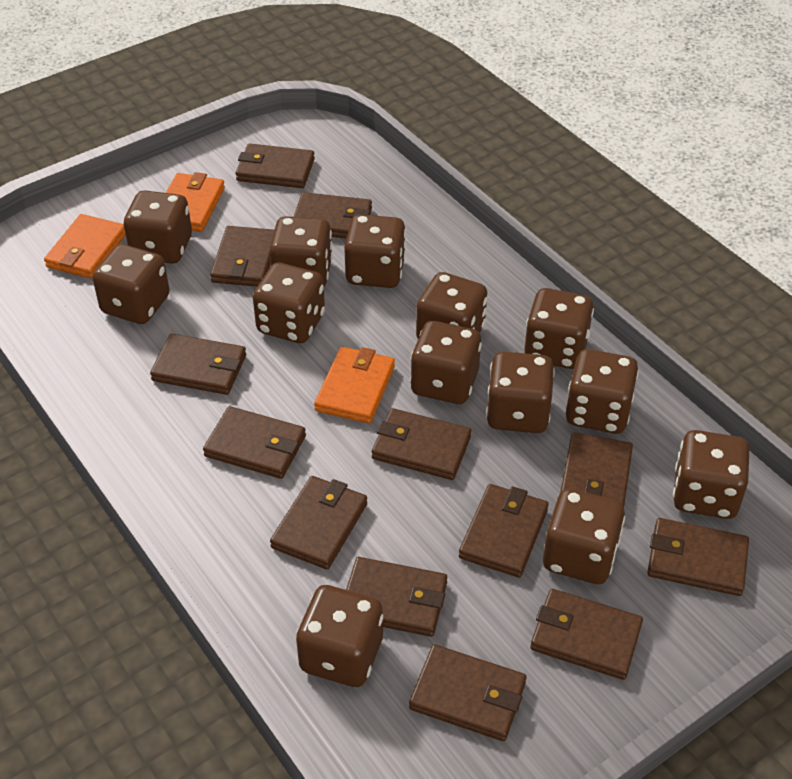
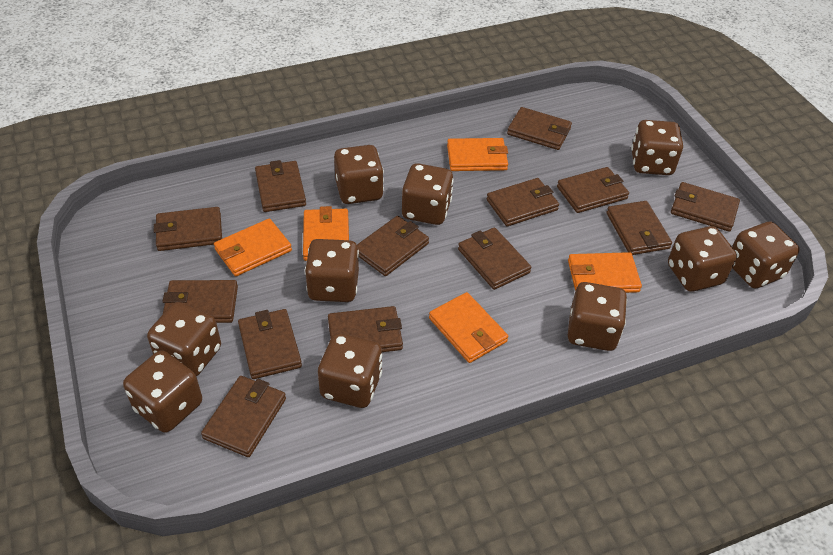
brown dice: 13 -> 10
orange wallet: 3 -> 5

